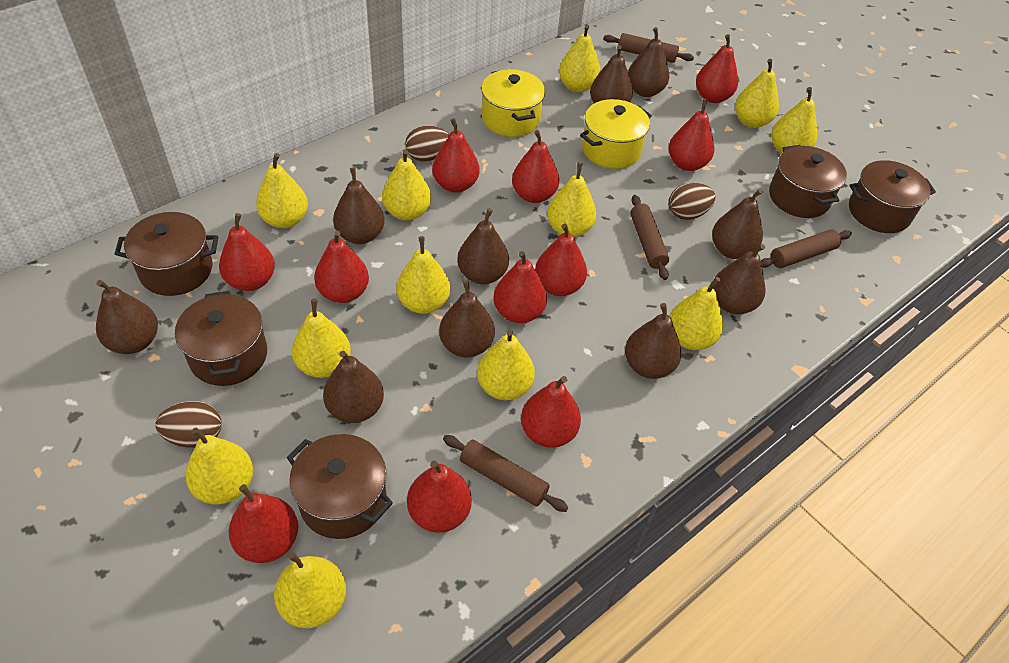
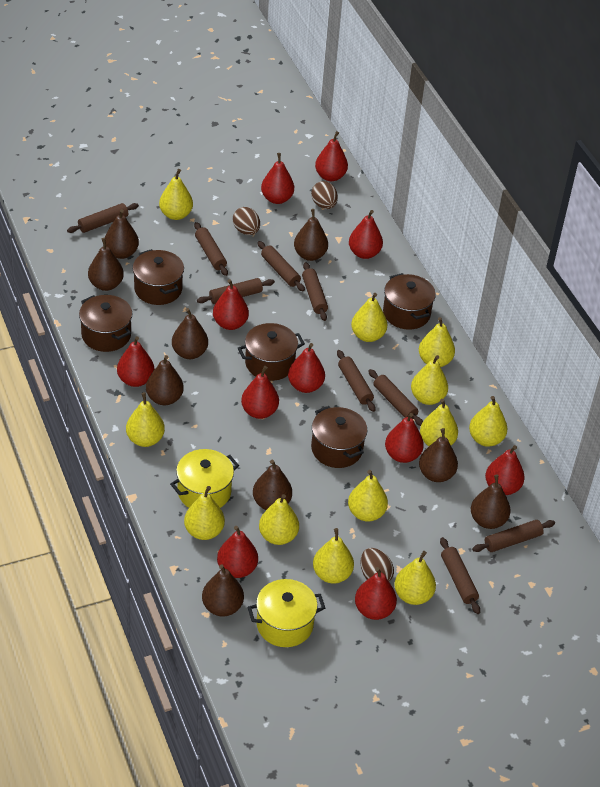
brown pear: 10 -> 9
brown rolling pin: 4 -> 9

